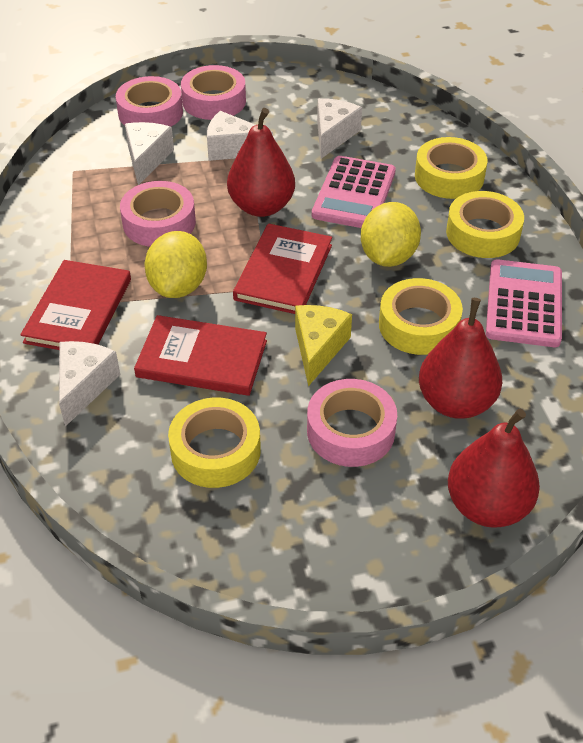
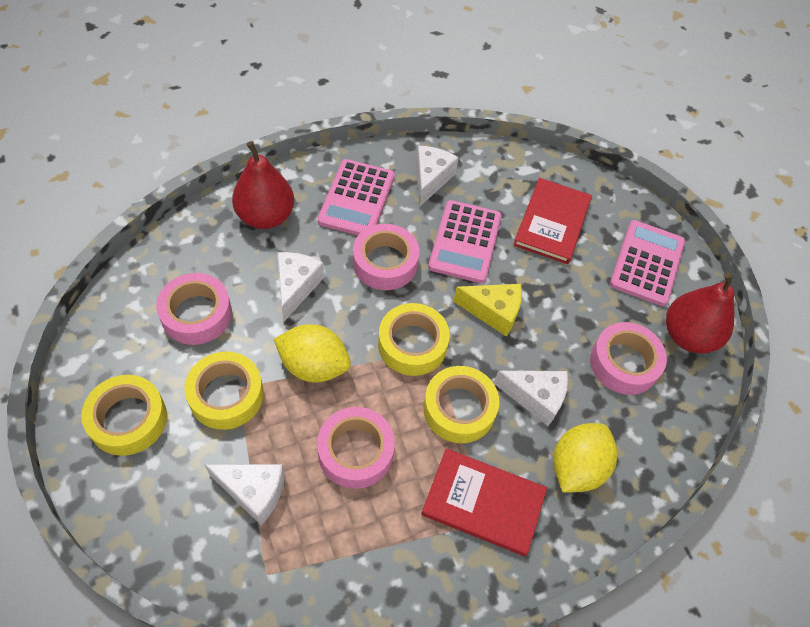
pink calculator: 2 -> 3
red book: 3 -> 2
red pear: 3 -> 2

